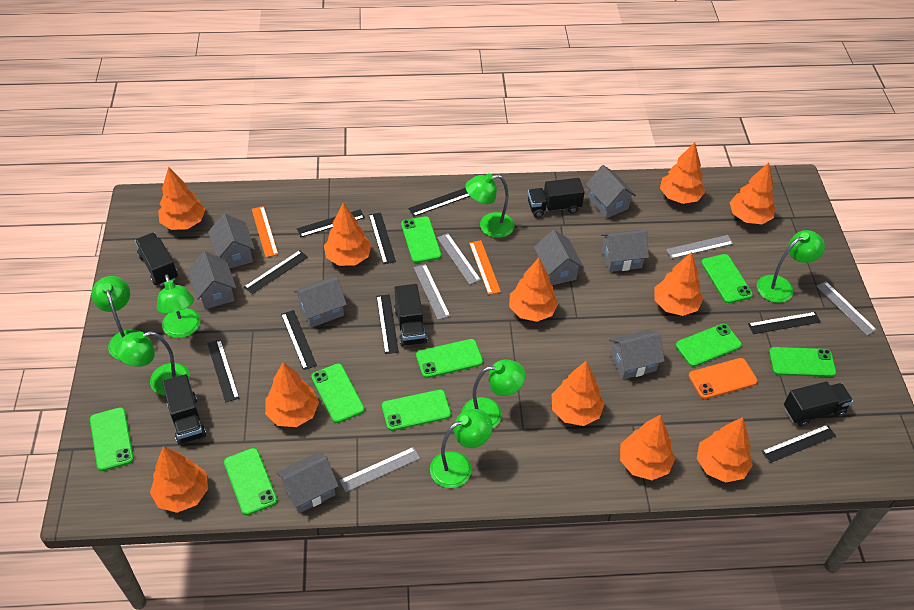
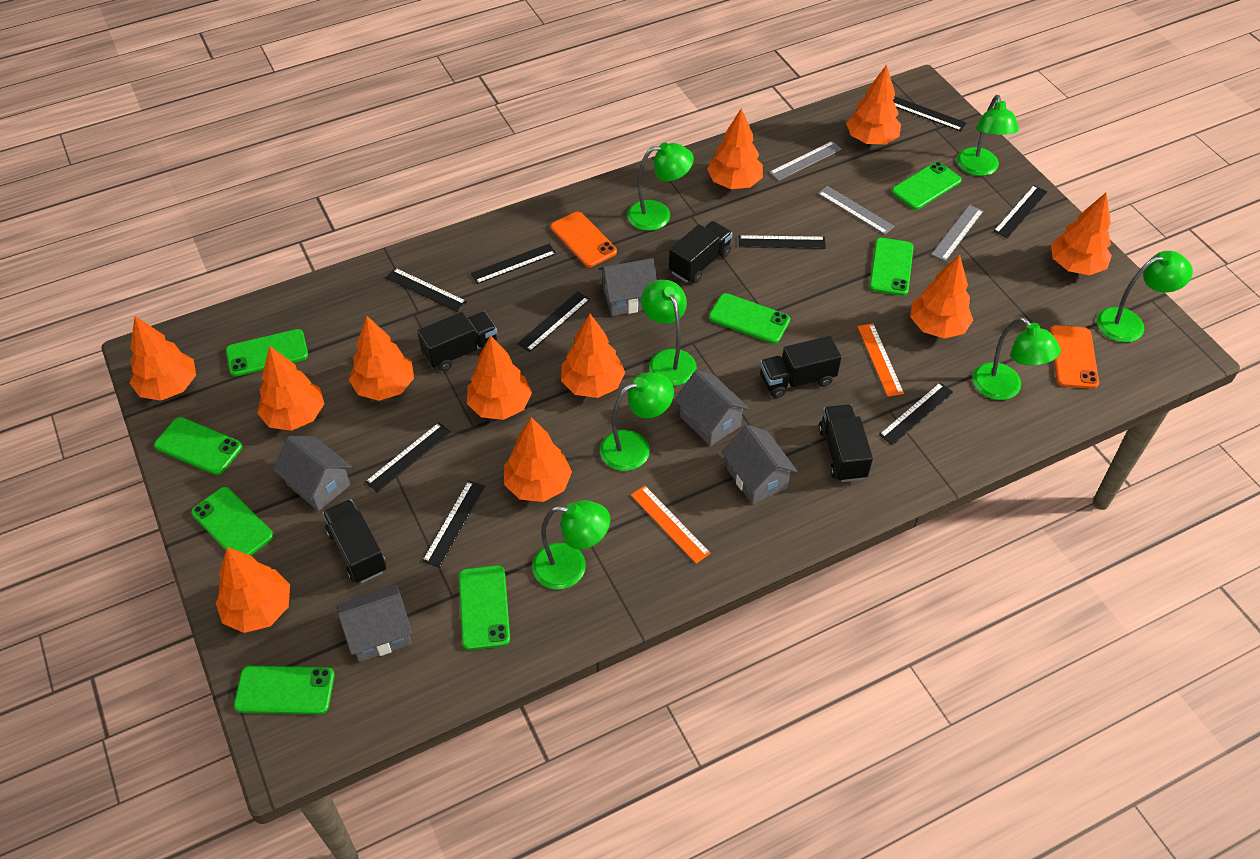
green phone: 9 -> 8
grey house: 8 -> 5
grey ruler: 5 -> 3
orange phone: 1 -> 2

